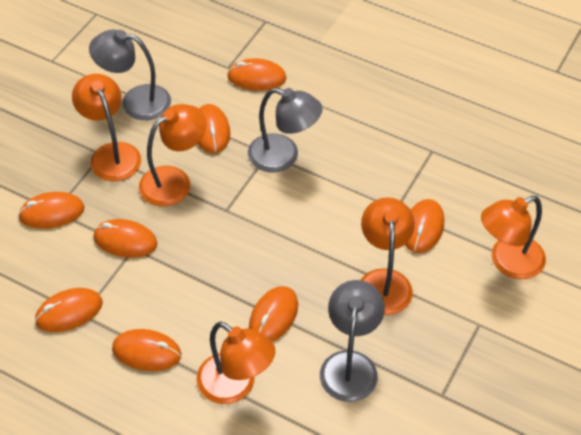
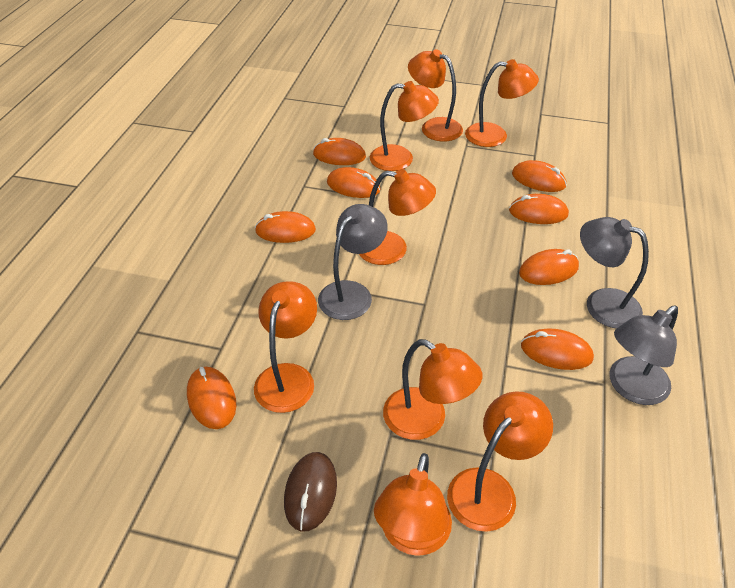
brown mouse: 0 -> 1
orange lamp: 5 -> 8

